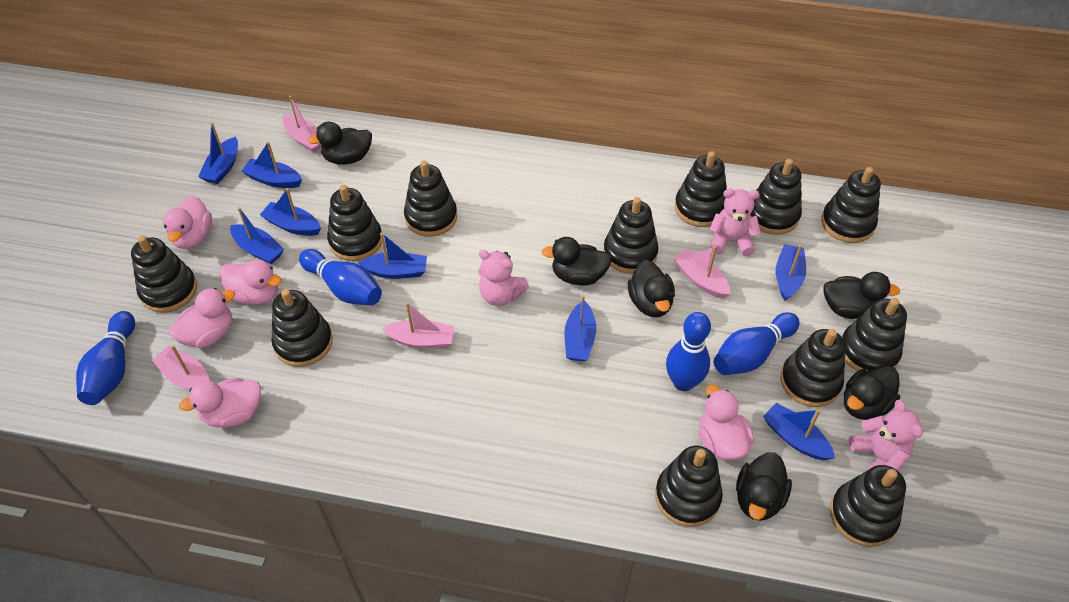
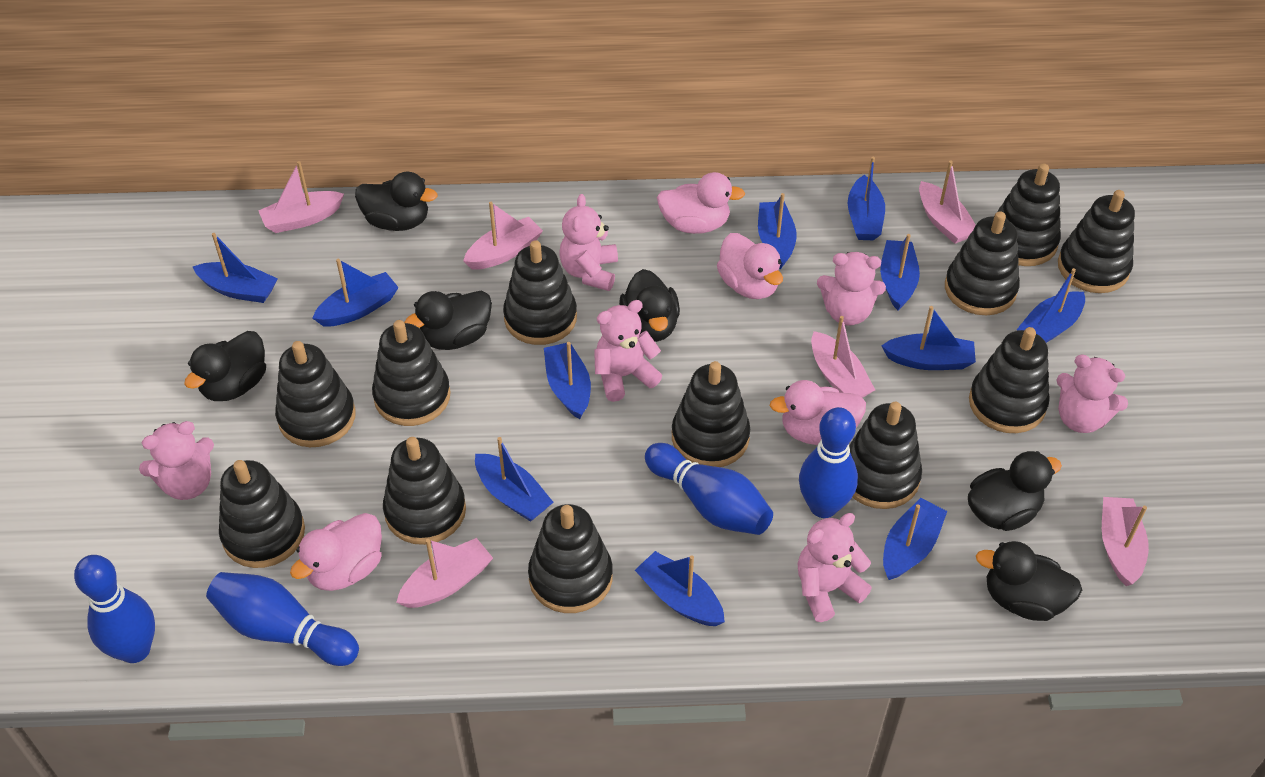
blue boat: 8 -> 11
pink boat: 4 -> 6
pink duck: 5 -> 4
pink teddy bear: 3 -> 6

